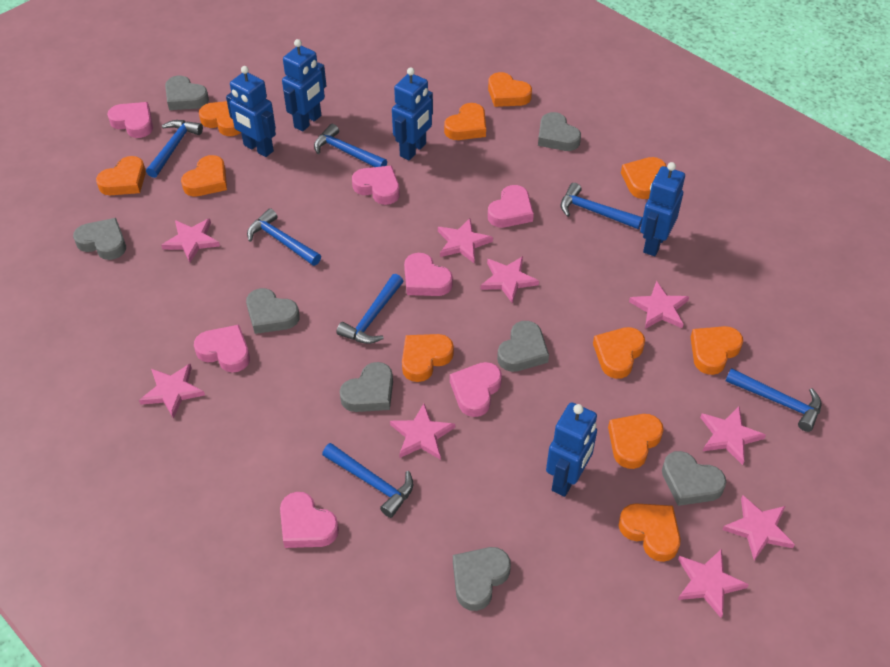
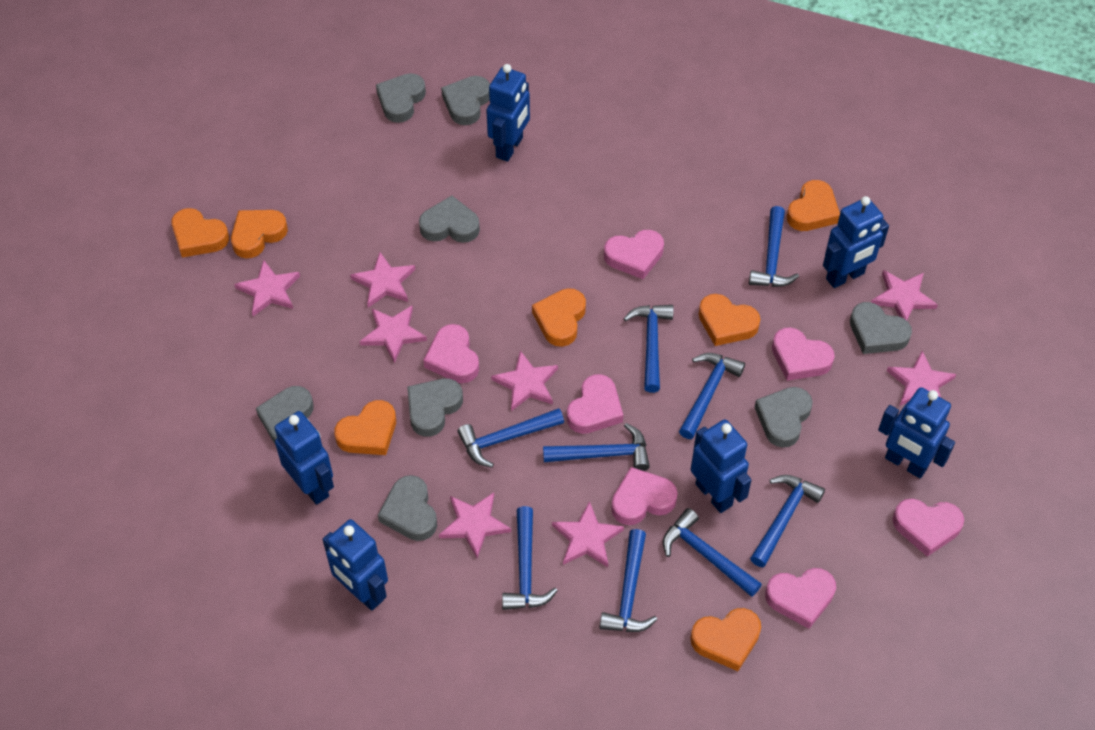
blue hammer: 7 -> 9
blue robot: 5 -> 6
orange heart: 11 -> 7
pink star: 9 -> 8

